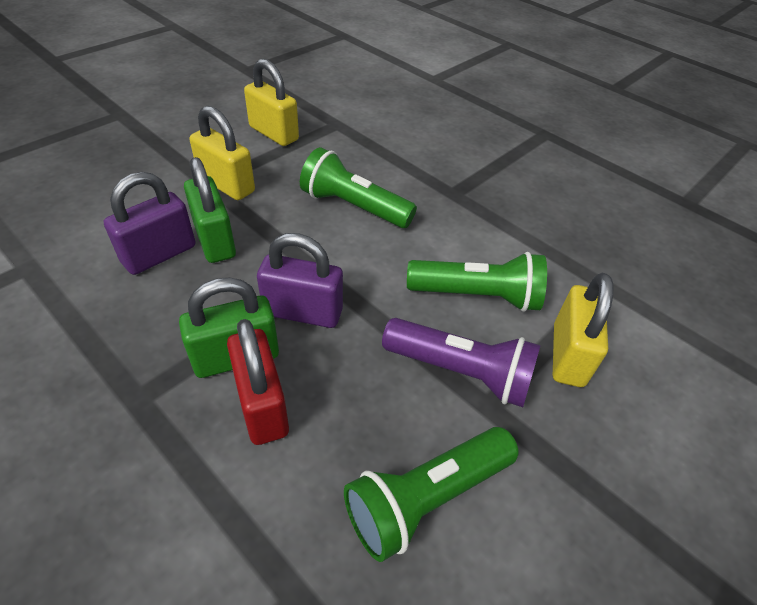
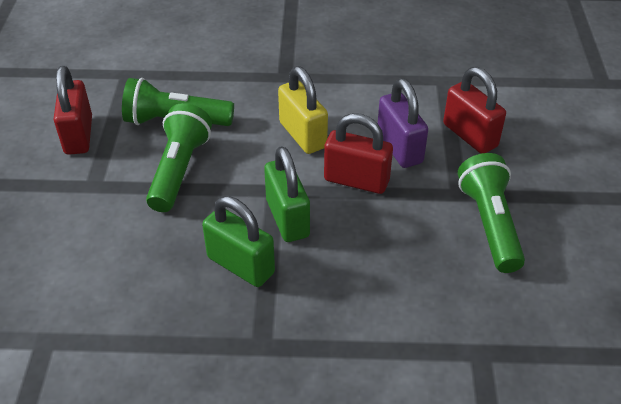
purple flashlight: 1 -> 0
purple padlock: 2 -> 1
red padlock: 1 -> 3
yellow padlock: 3 -> 1

